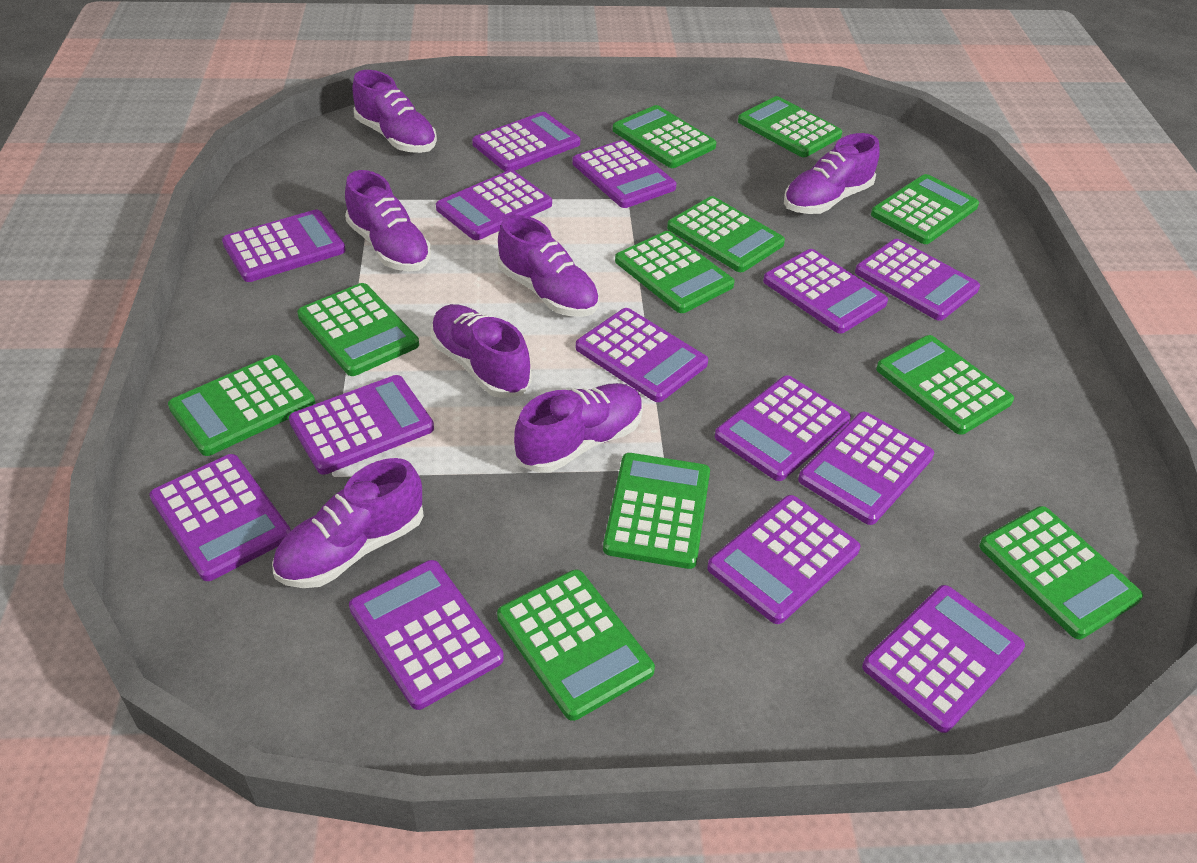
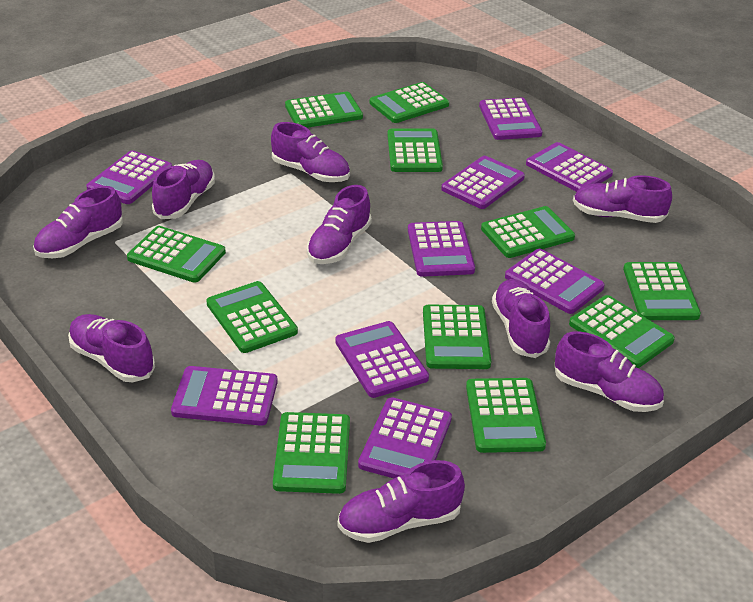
purple calculator: 14 -> 9
purple shoe: 7 -> 9

